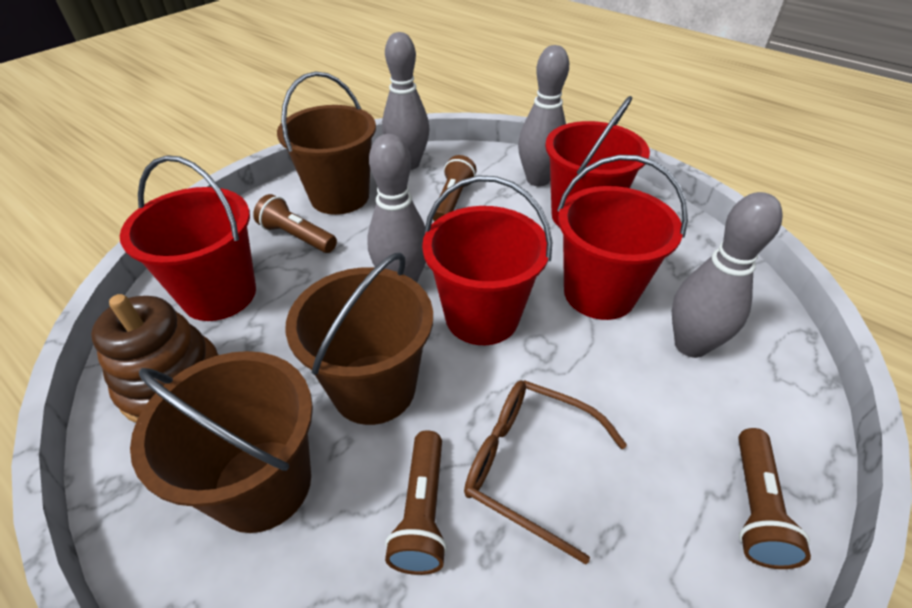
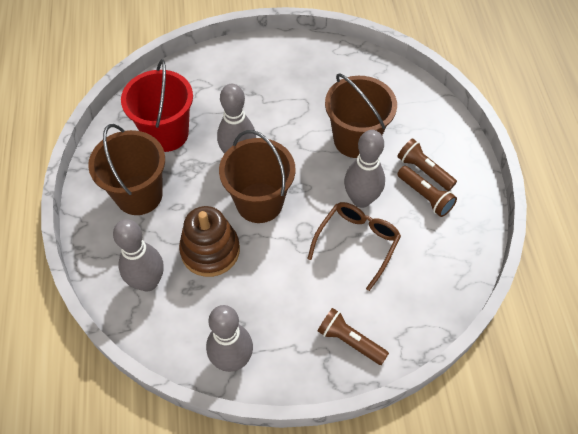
brown flashlight: 4 -> 3
red bucket: 4 -> 1

